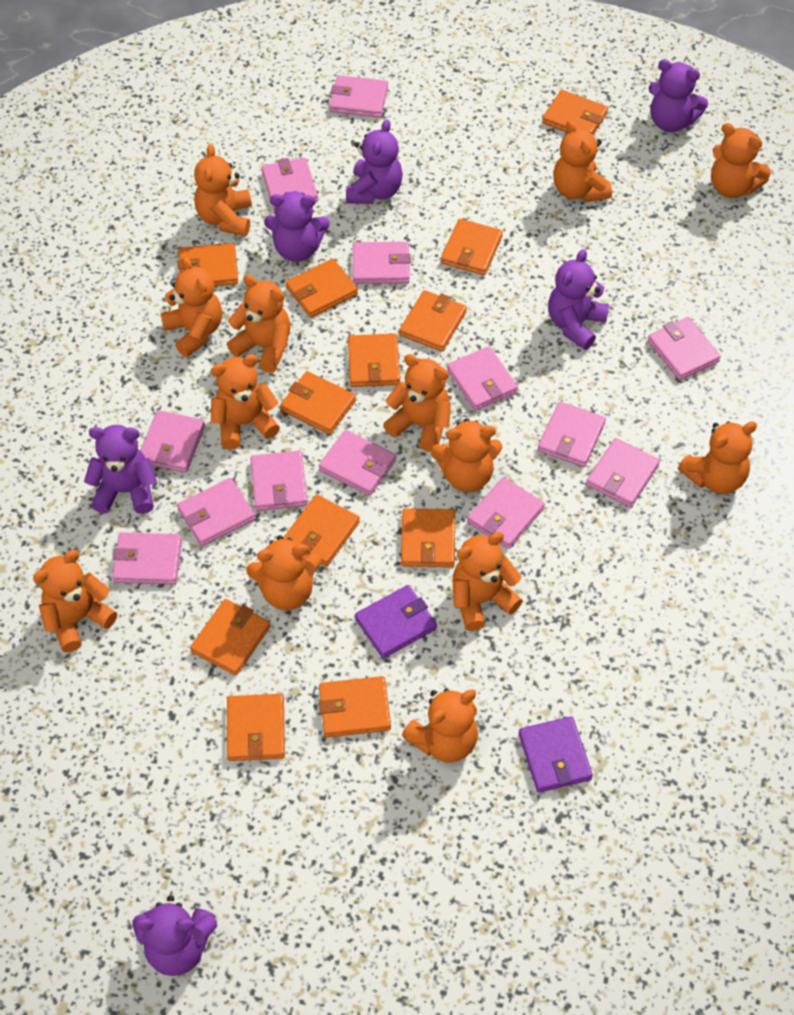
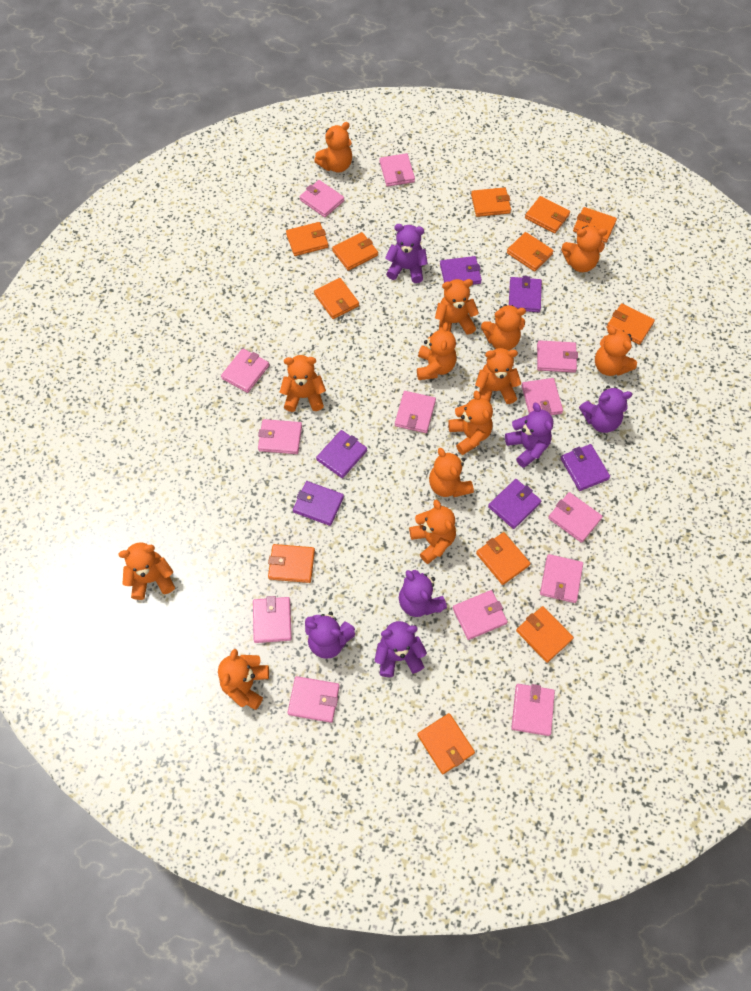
purple wallet: 2 -> 6

